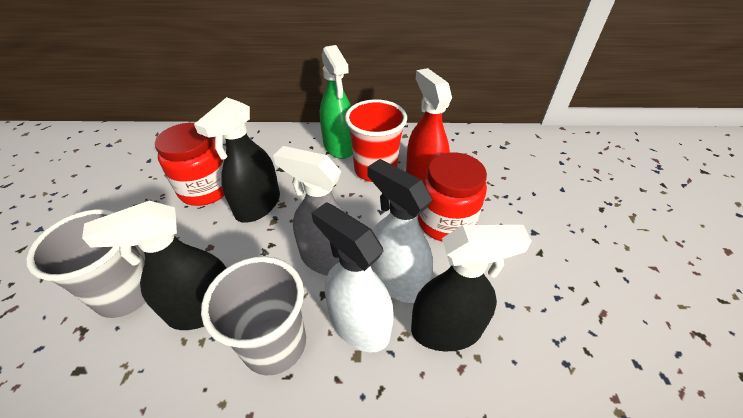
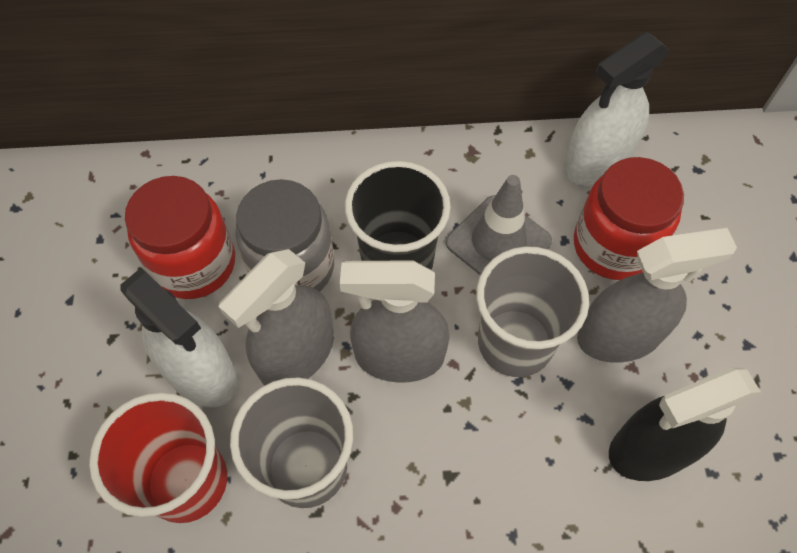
black cup: 0 -> 1
black spray bottle: 3 -> 1
green spray bottle: 1 -> 0
grey jar: 0 -> 1
grey spray bottle: 1 -> 3
grey traffic cone: 0 -> 1
red spray bottle: 1 -> 0

